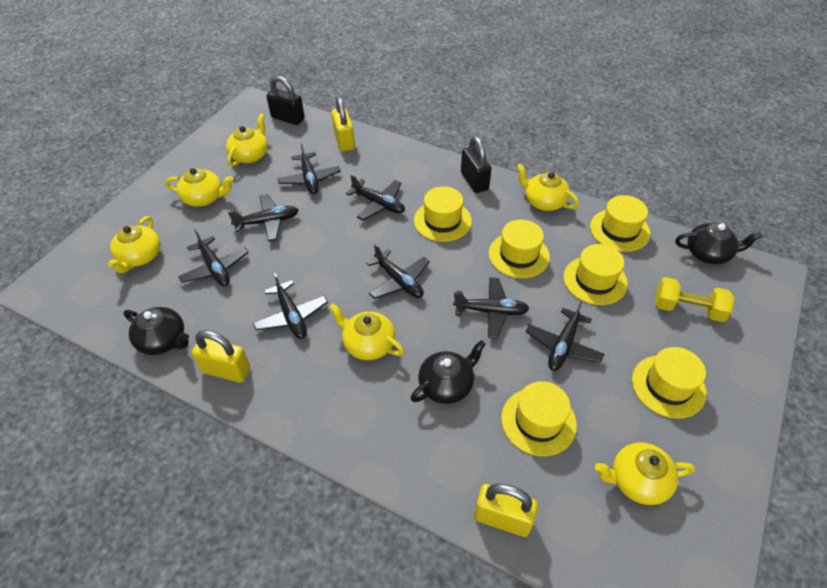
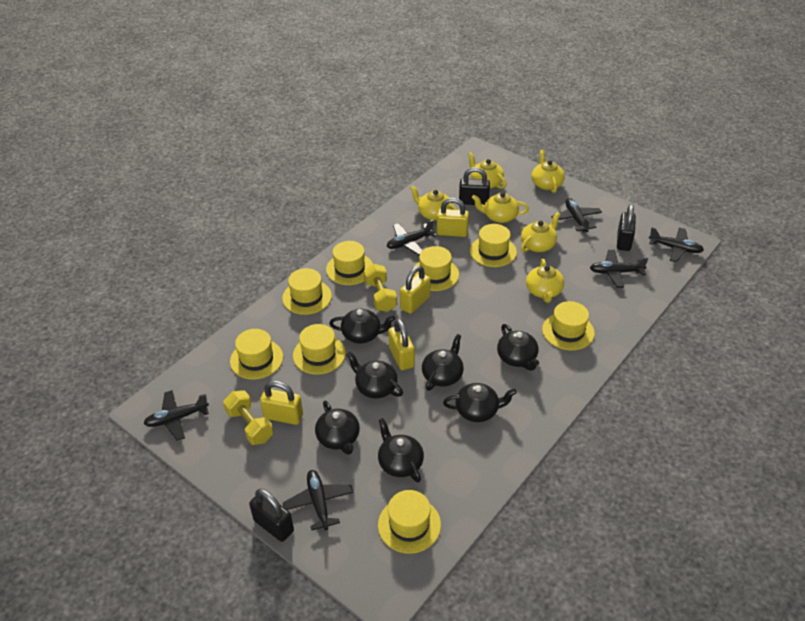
black padlock: 2 -> 3
black plane: 8 -> 6
black teapot: 3 -> 7
yellow dumbbell: 1 -> 2
yellow hat: 6 -> 8
yellow padlock: 3 -> 4

